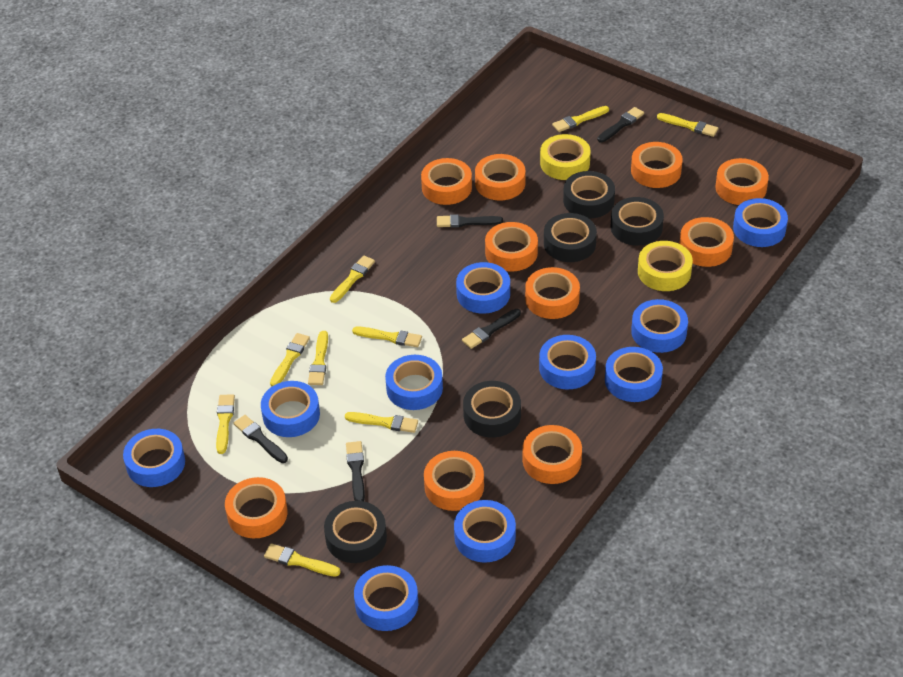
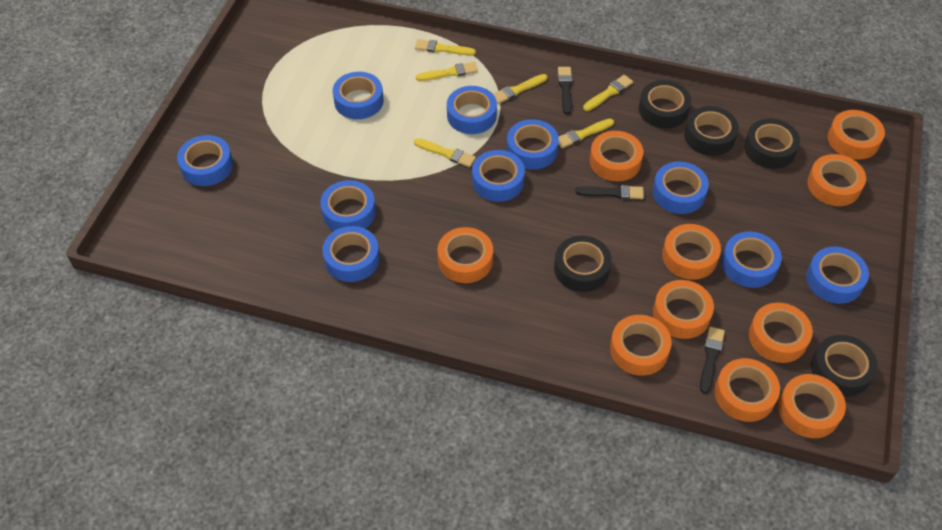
black brush: 5 -> 3
yellow brush: 9 -> 6
yellow tape: 2 -> 0

